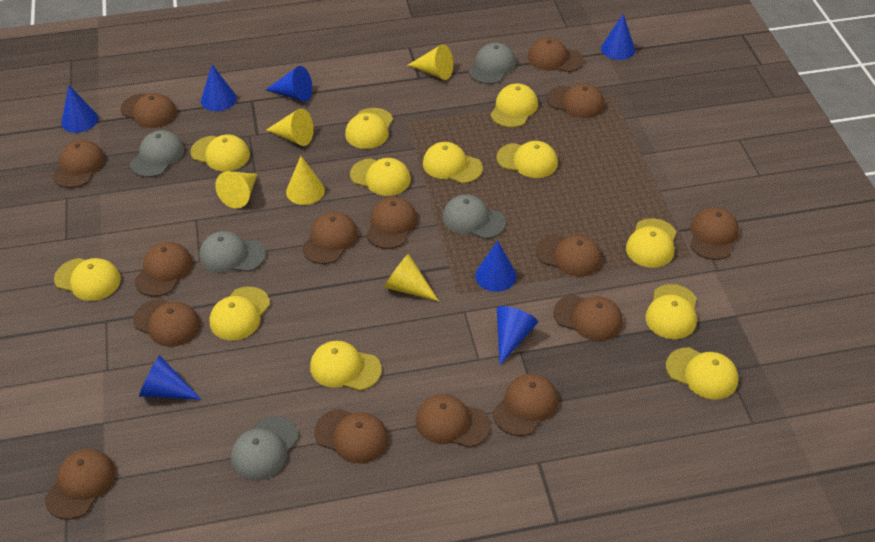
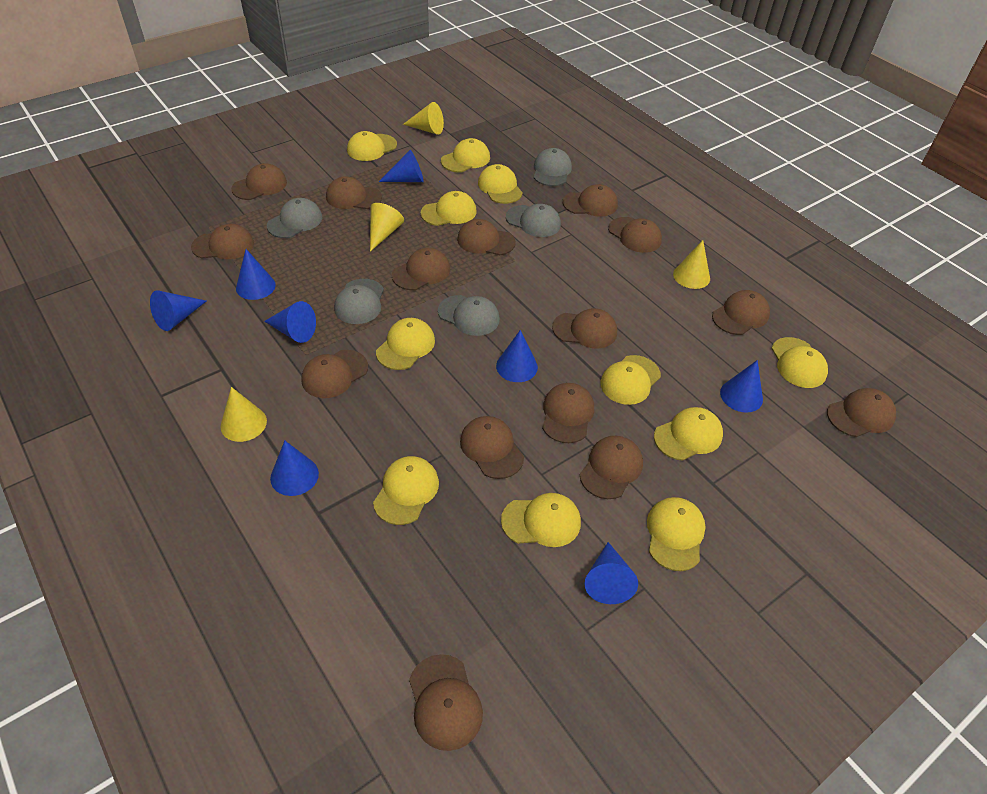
blue cone: 7 -> 8
yellow cap: 12 -> 11
yellow cone: 5 -> 4

